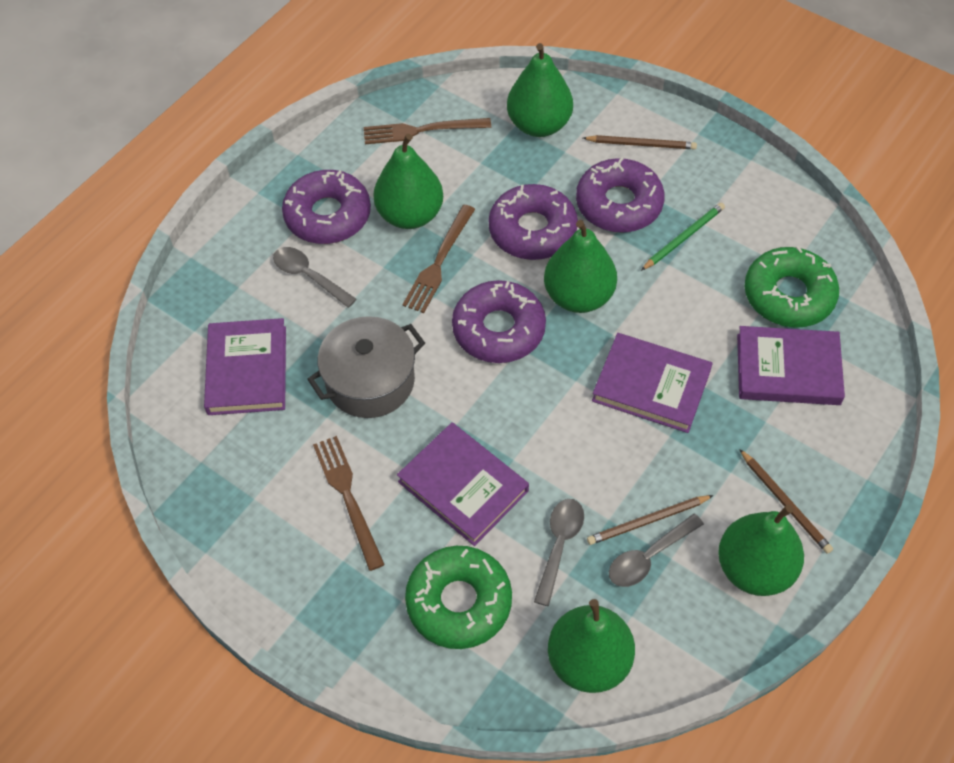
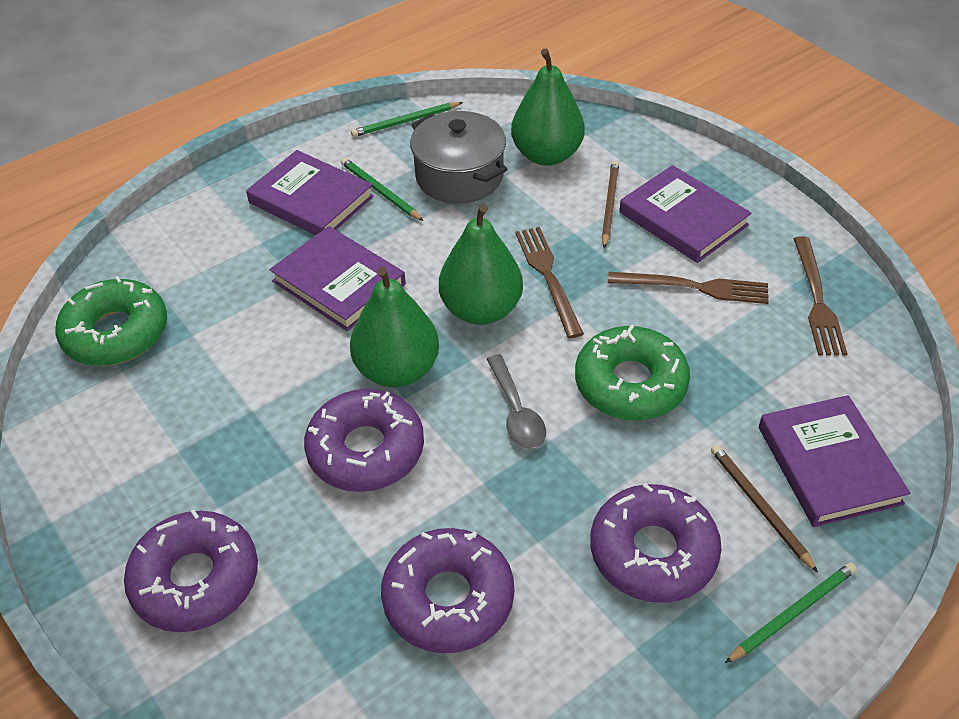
brown pencil: 3 -> 2
green pear: 5 -> 3
green pencil: 1 -> 3
grey spoon: 3 -> 1

